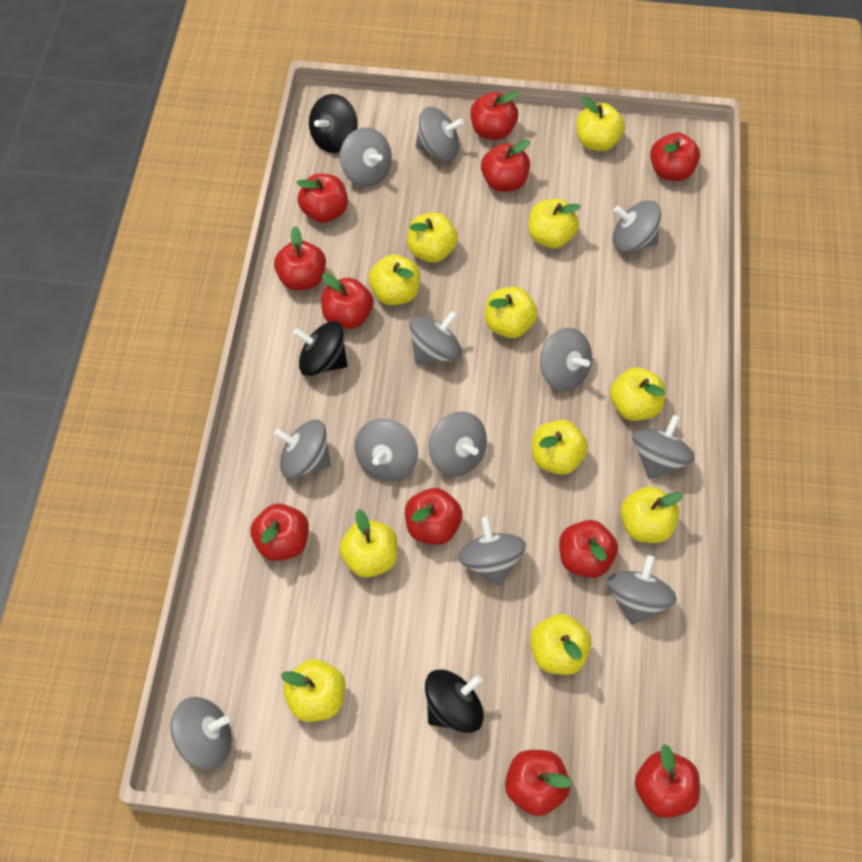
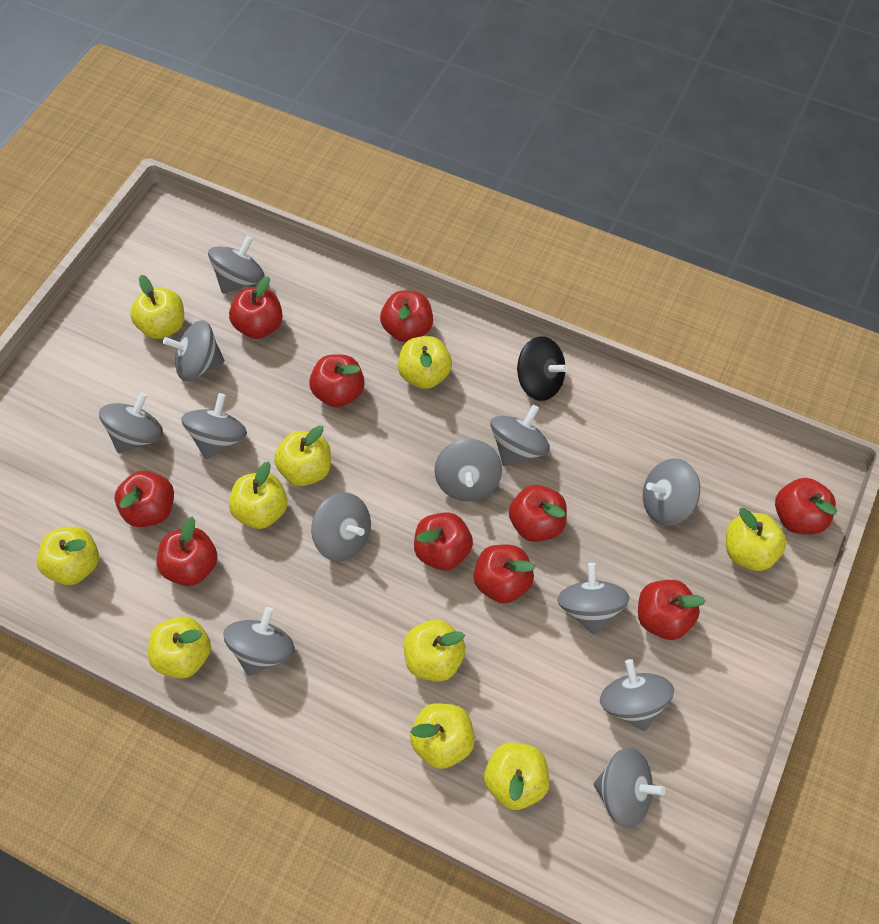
black spinning top: 3 -> 1
red apple: 11 -> 10
yellow apple: 11 -> 10

